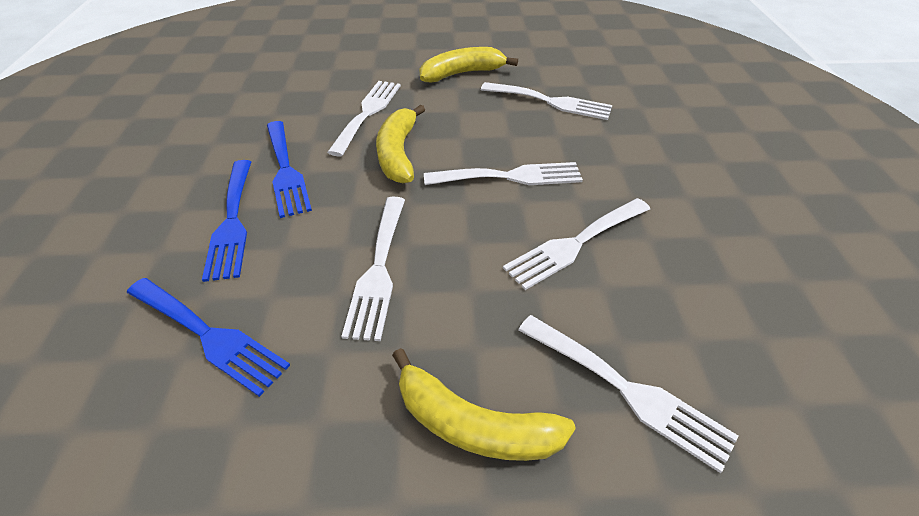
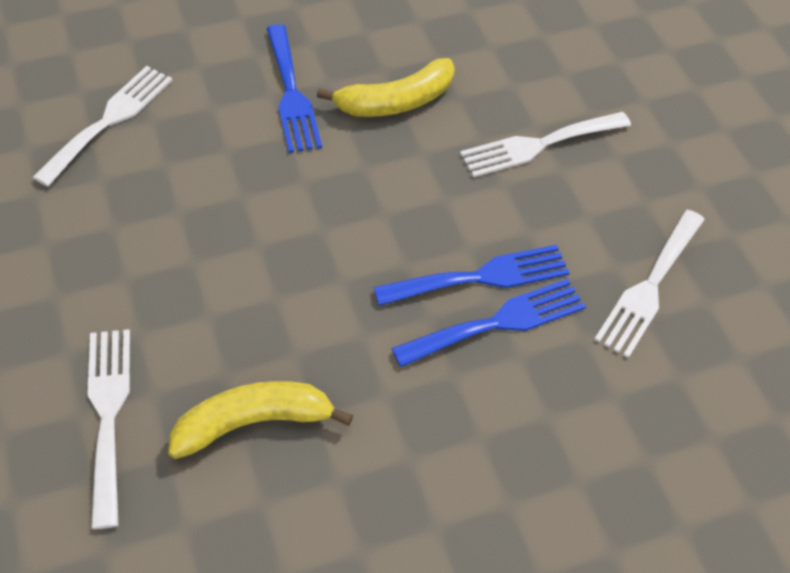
white fork: 6 -> 4
yellow banana: 3 -> 2

